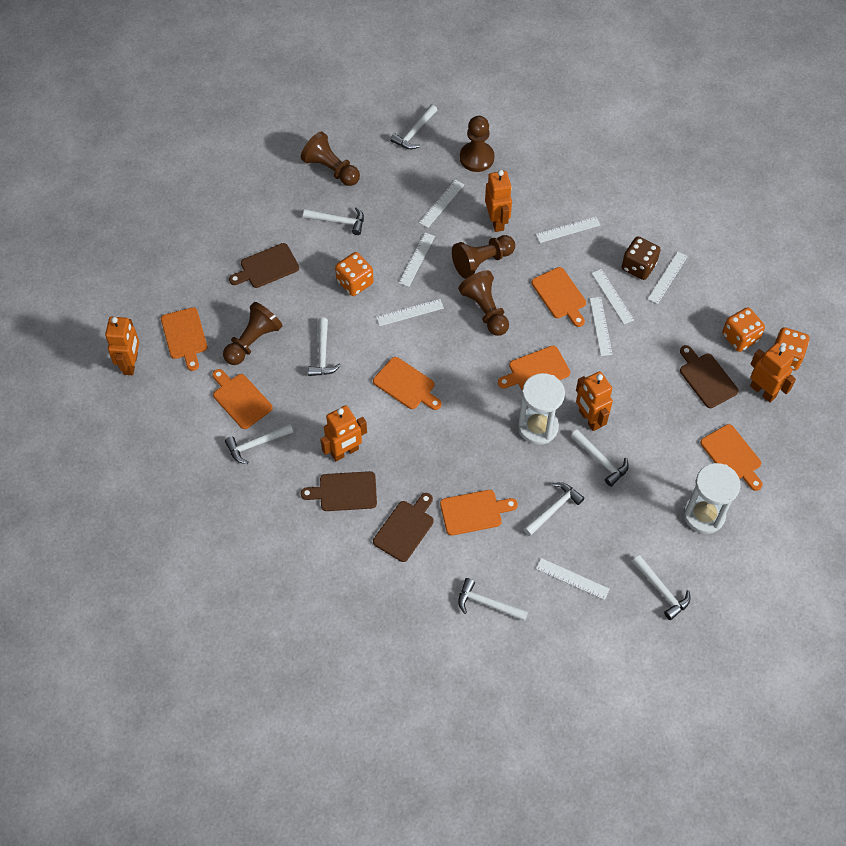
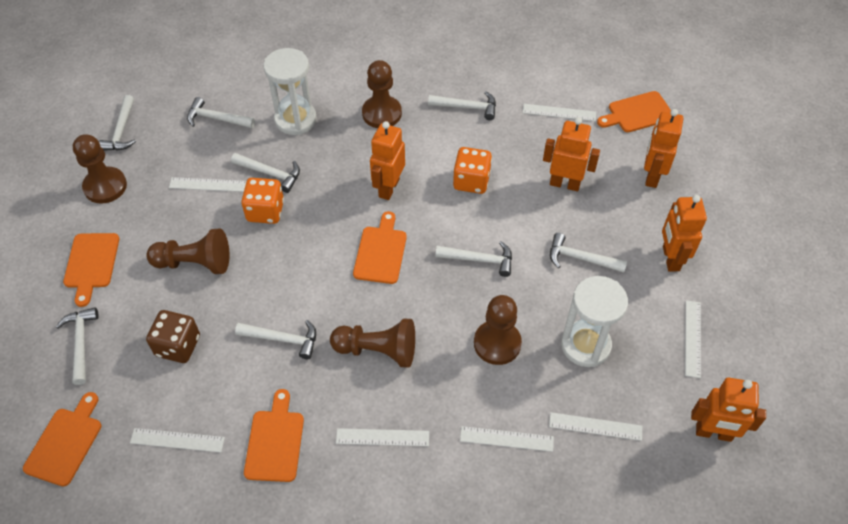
brown cutting board: 4 -> 0
orange cutting board: 7 -> 5
orange dice: 3 -> 2
white ruler: 8 -> 7

